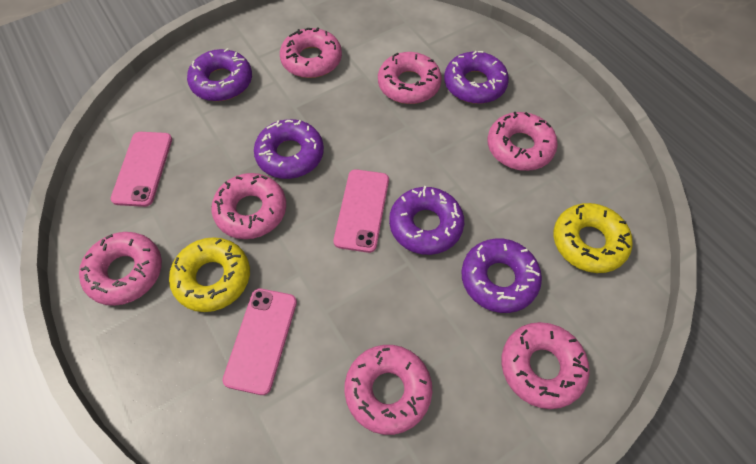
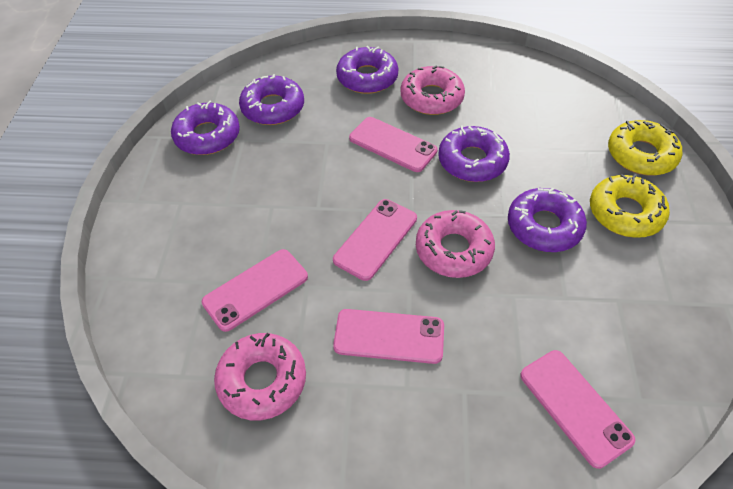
pink donut: 7 -> 3
pink phone: 3 -> 5

